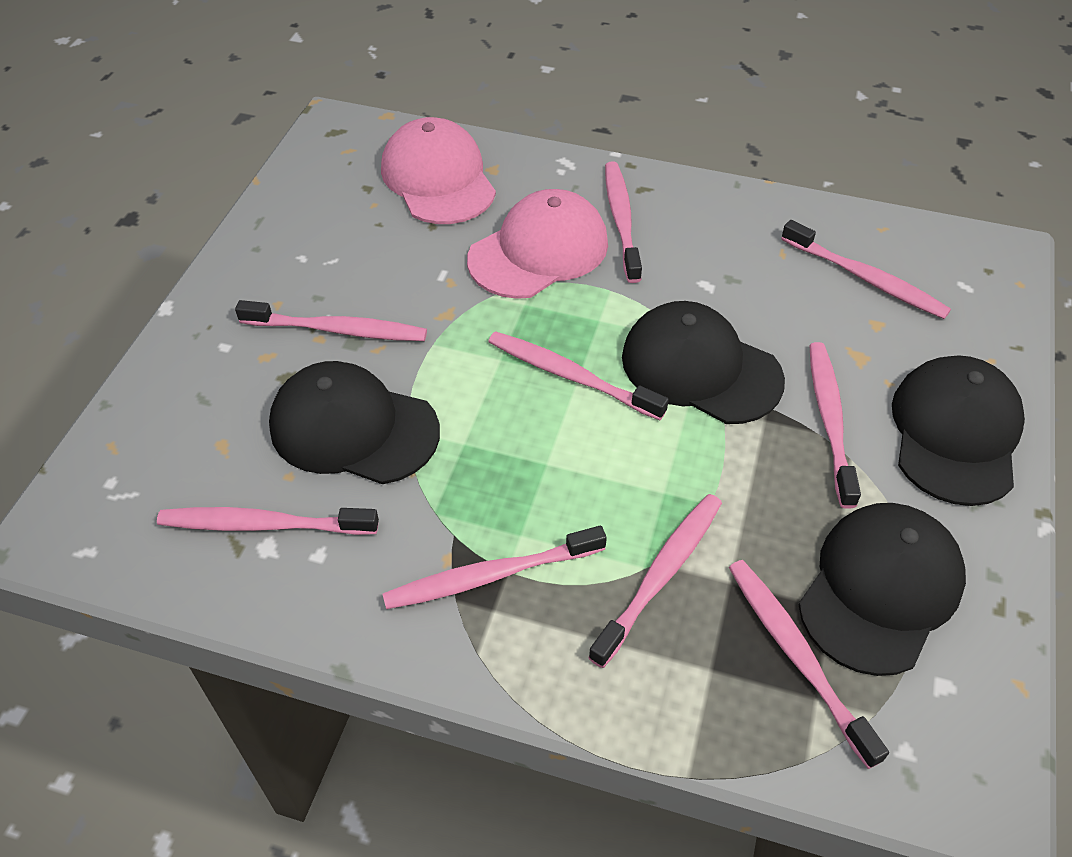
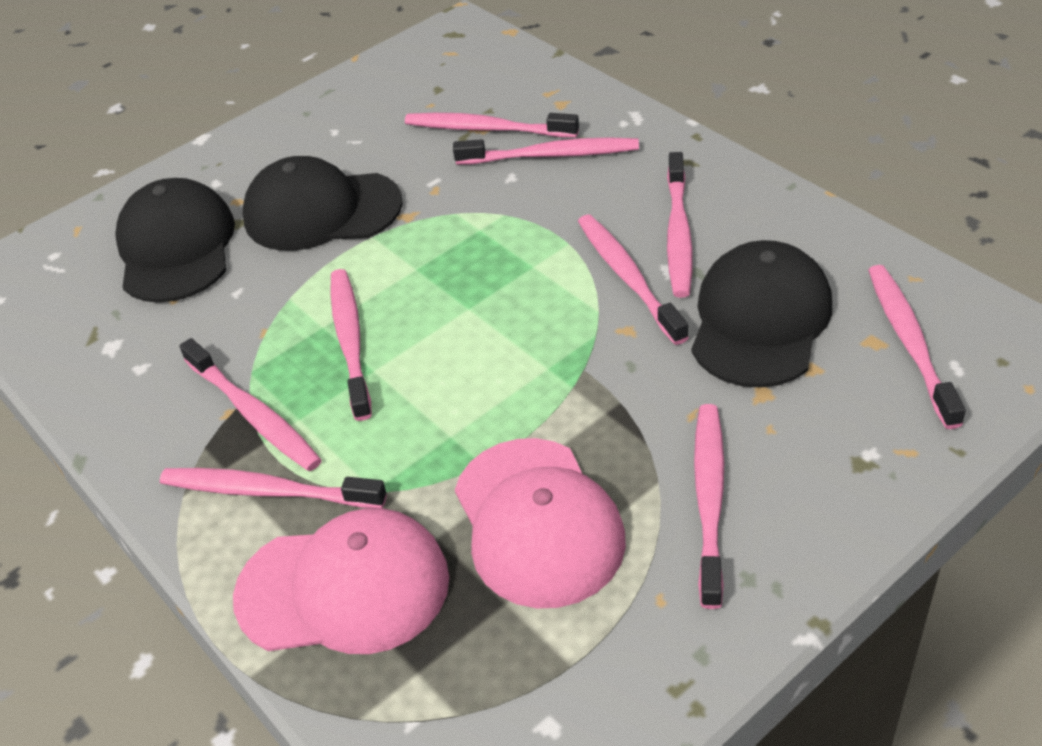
black cap: 4 -> 3

